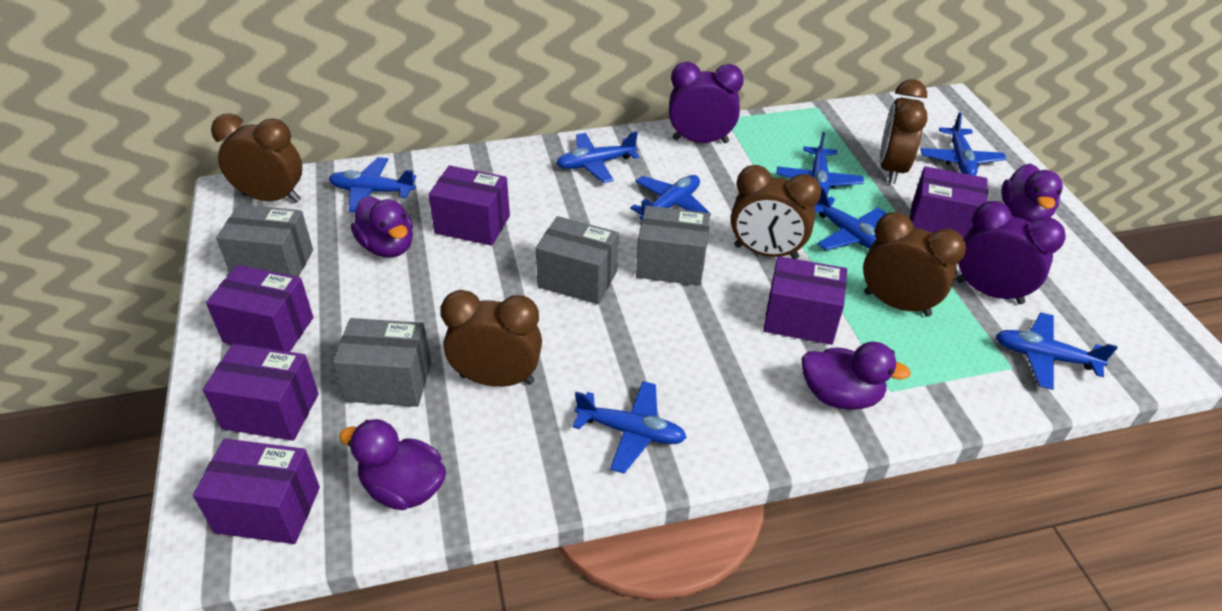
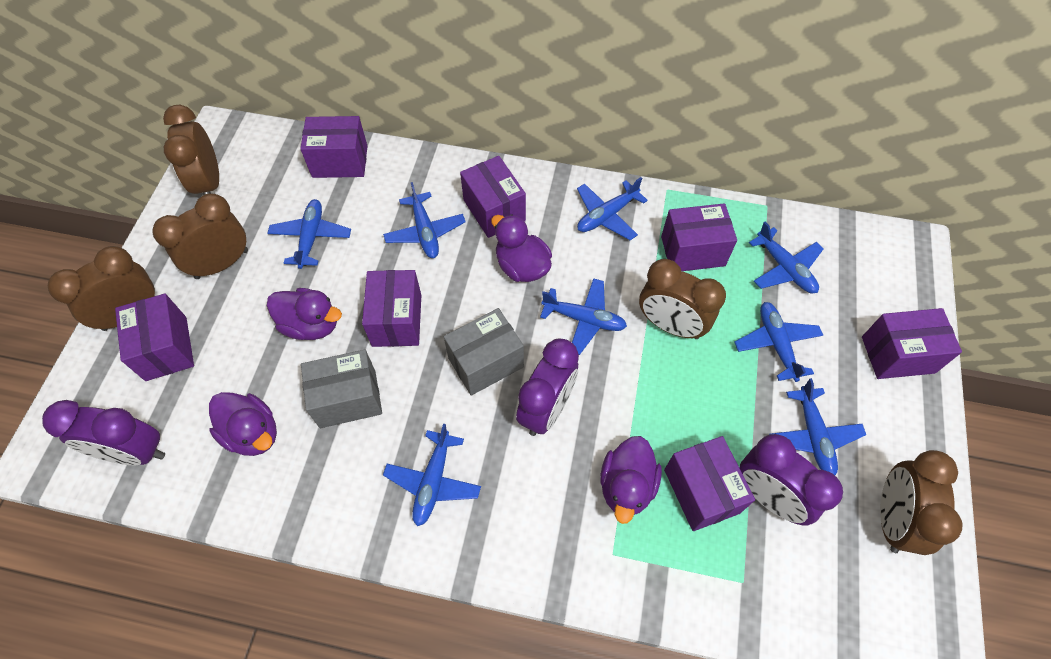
grey box: 4 -> 2
purple box: 6 -> 7
purple clock: 2 -> 3

